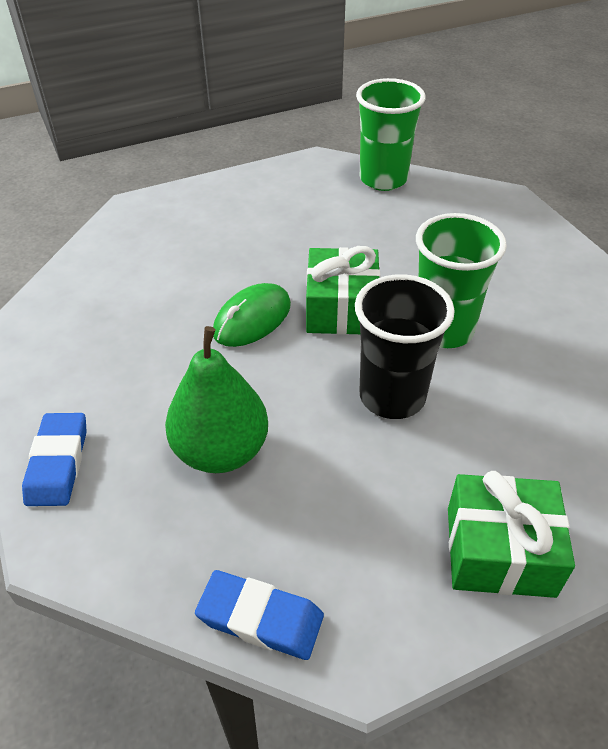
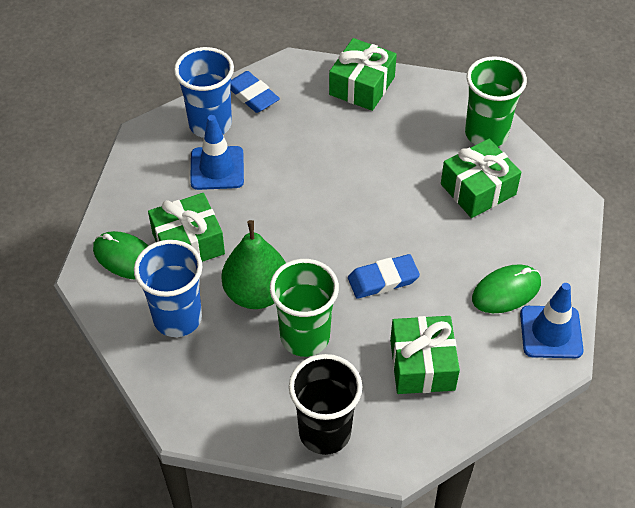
blue cup: 0 -> 2
blue traffic cone: 0 -> 2
green gift: 2 -> 4
green mouse: 1 -> 2

